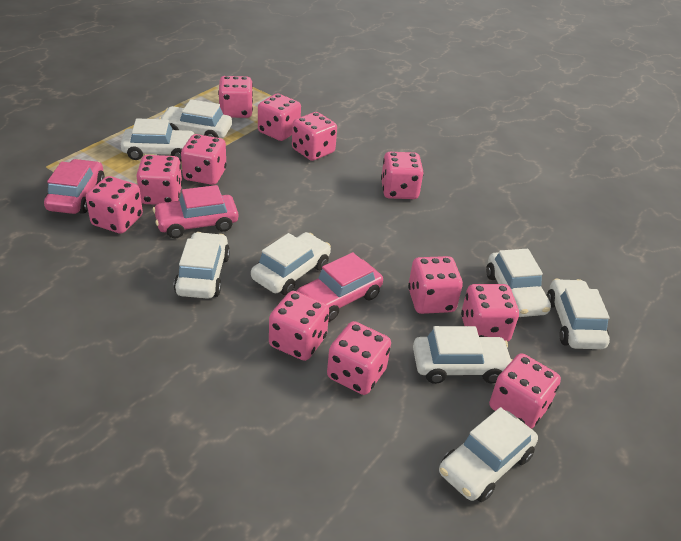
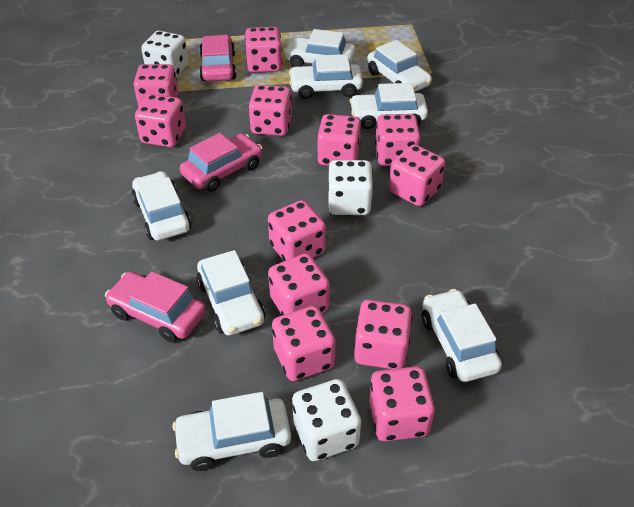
white dice: 0 -> 3

